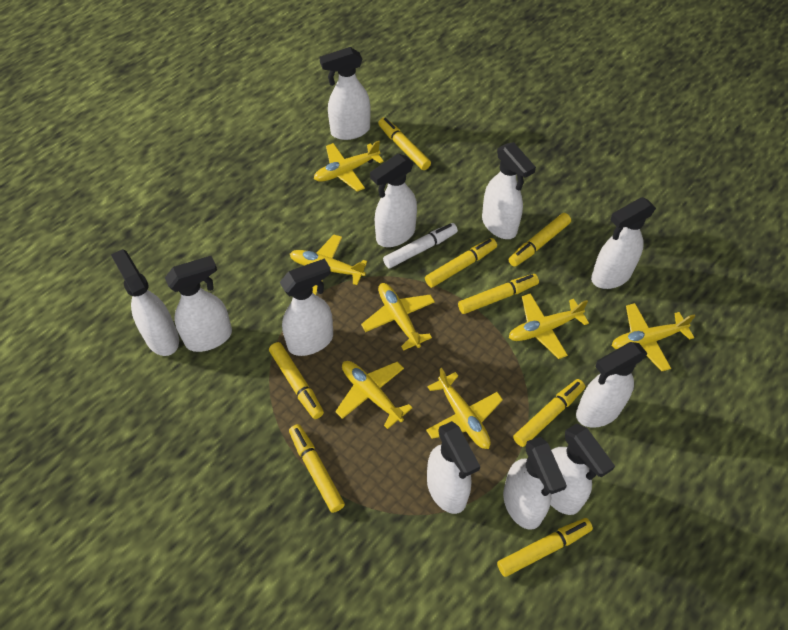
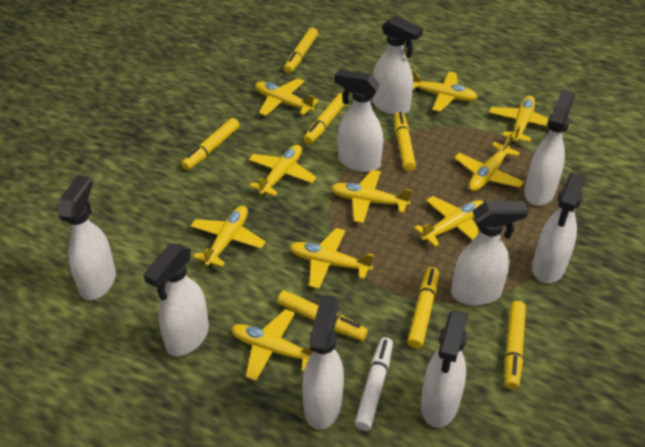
white spray bottle: 11 -> 9
yellow marker: 8 -> 7
yellow plane: 7 -> 10

